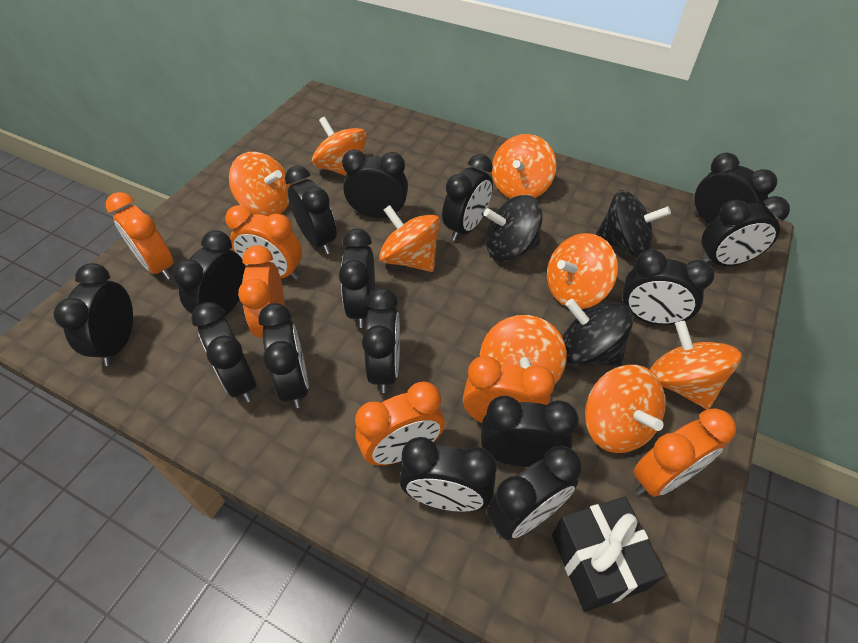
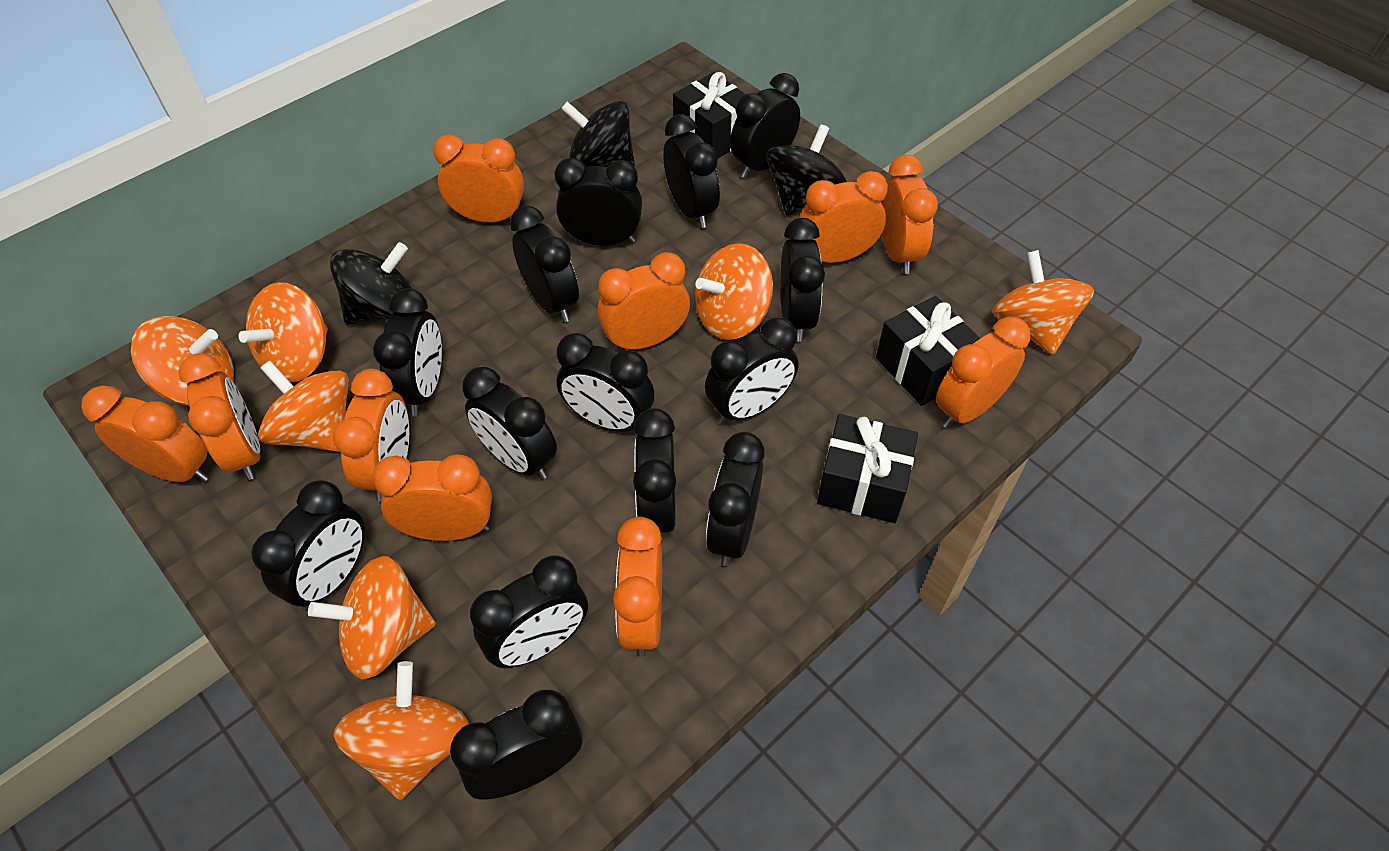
black clock: 15 -> 14
black gift: 1 -> 3
orange clock: 6 -> 10
orange spinning top: 8 -> 7

